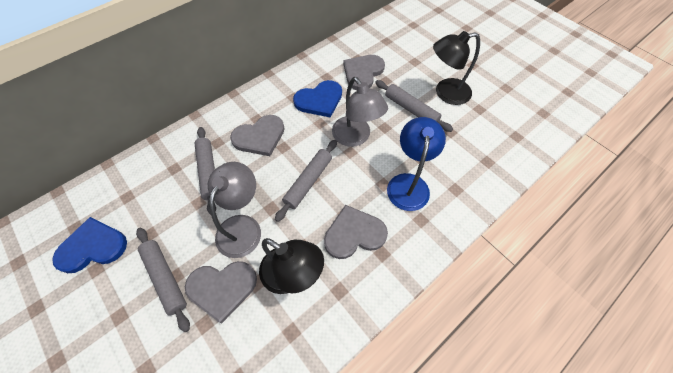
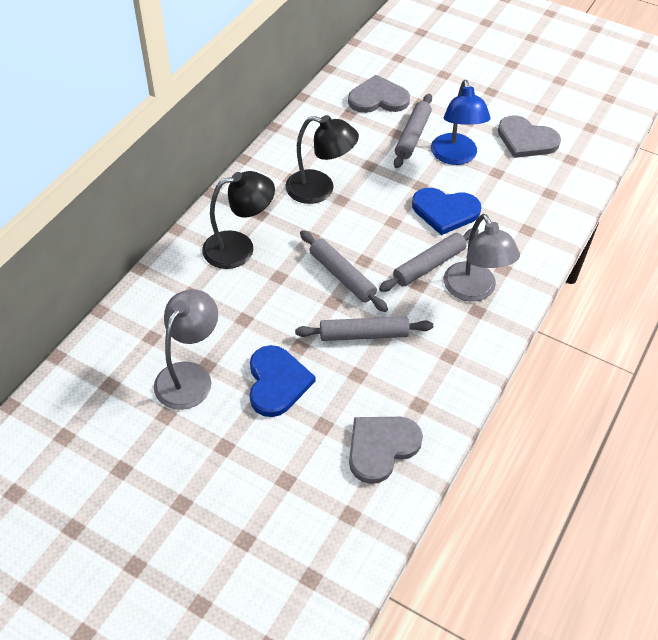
grey heart: 4 -> 3

